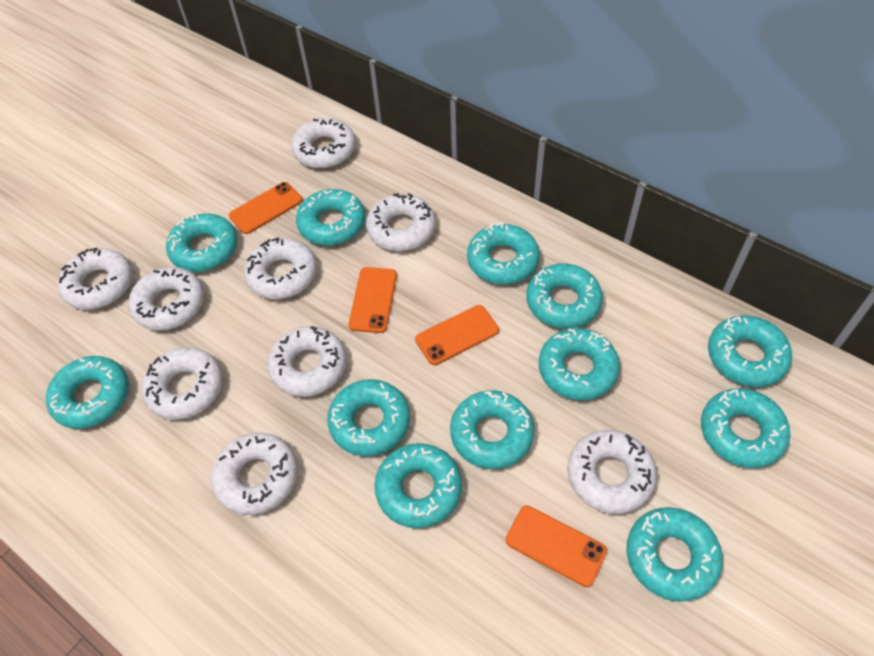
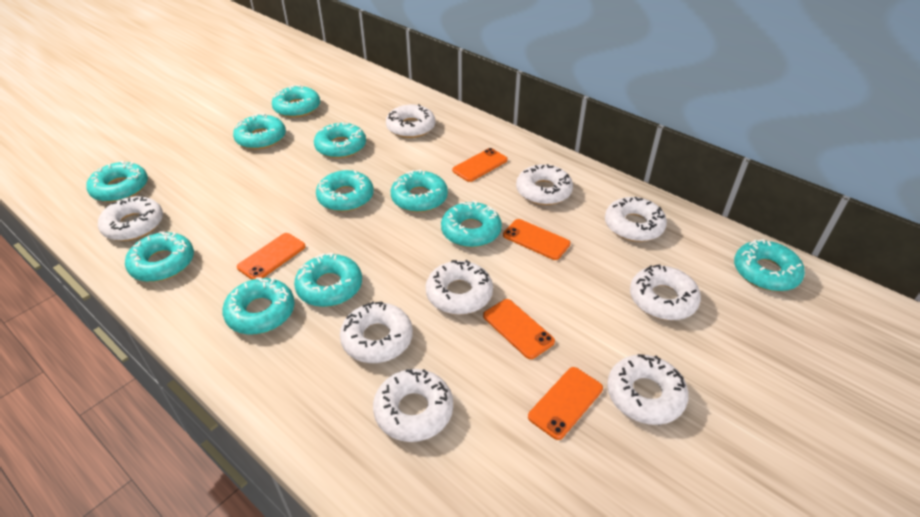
orange phone: 4 -> 5
turquoise donut: 12 -> 11

